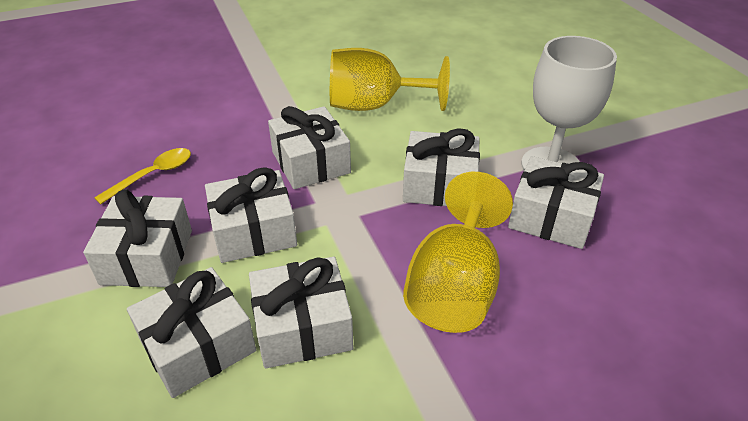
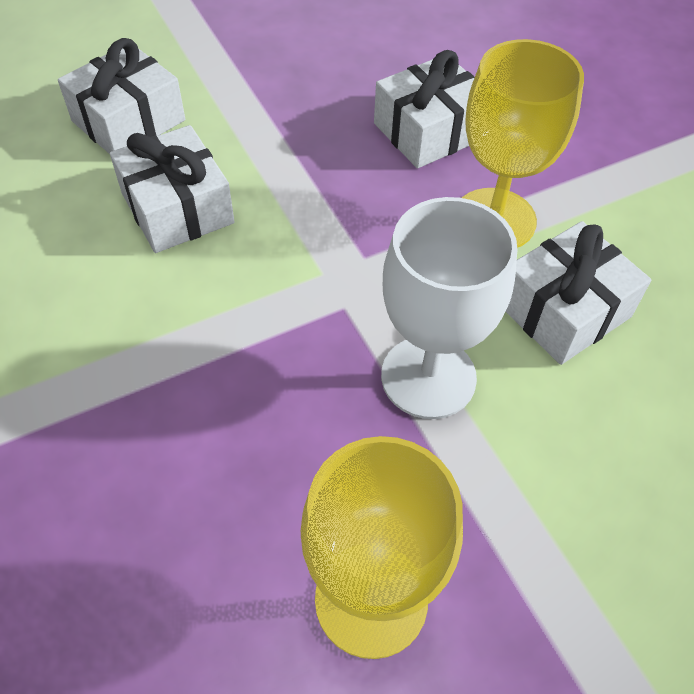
white gift: 7 -> 4
yellow spoon: 1 -> 0

